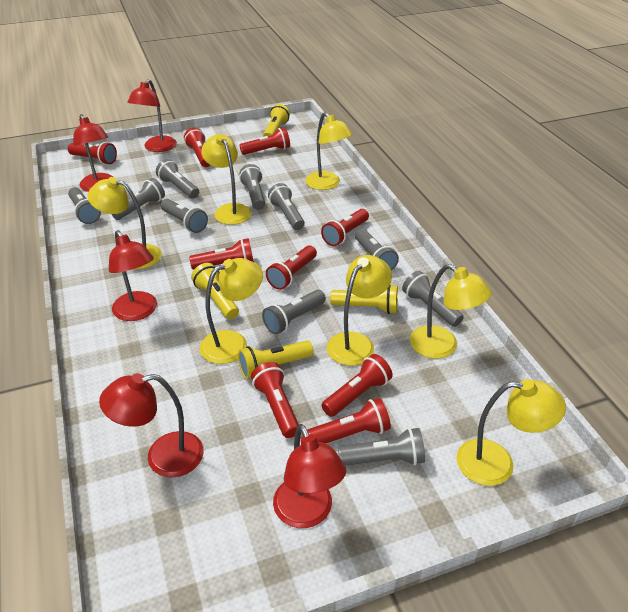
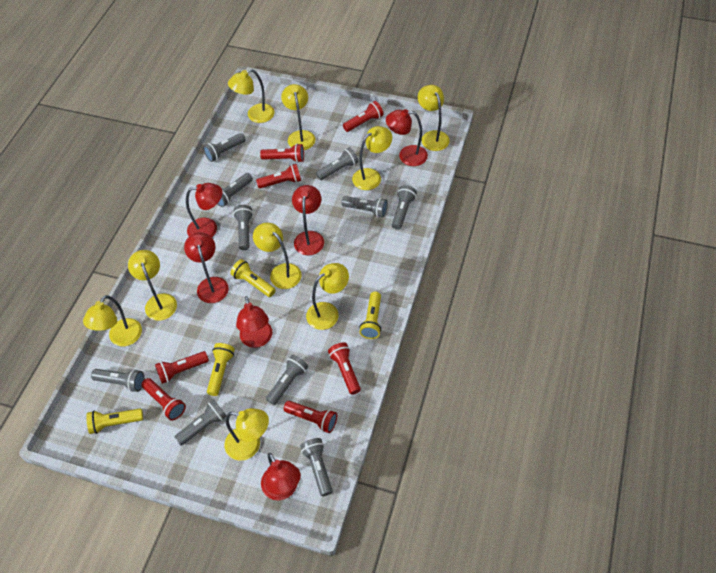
red flashlight: 9 -> 7
red lamp: 5 -> 6
yellow lamp: 7 -> 9

